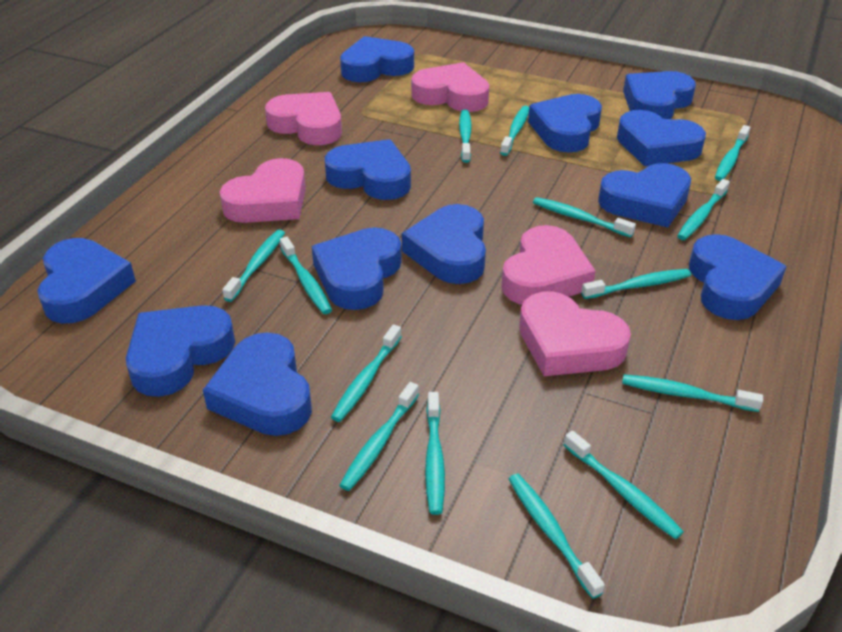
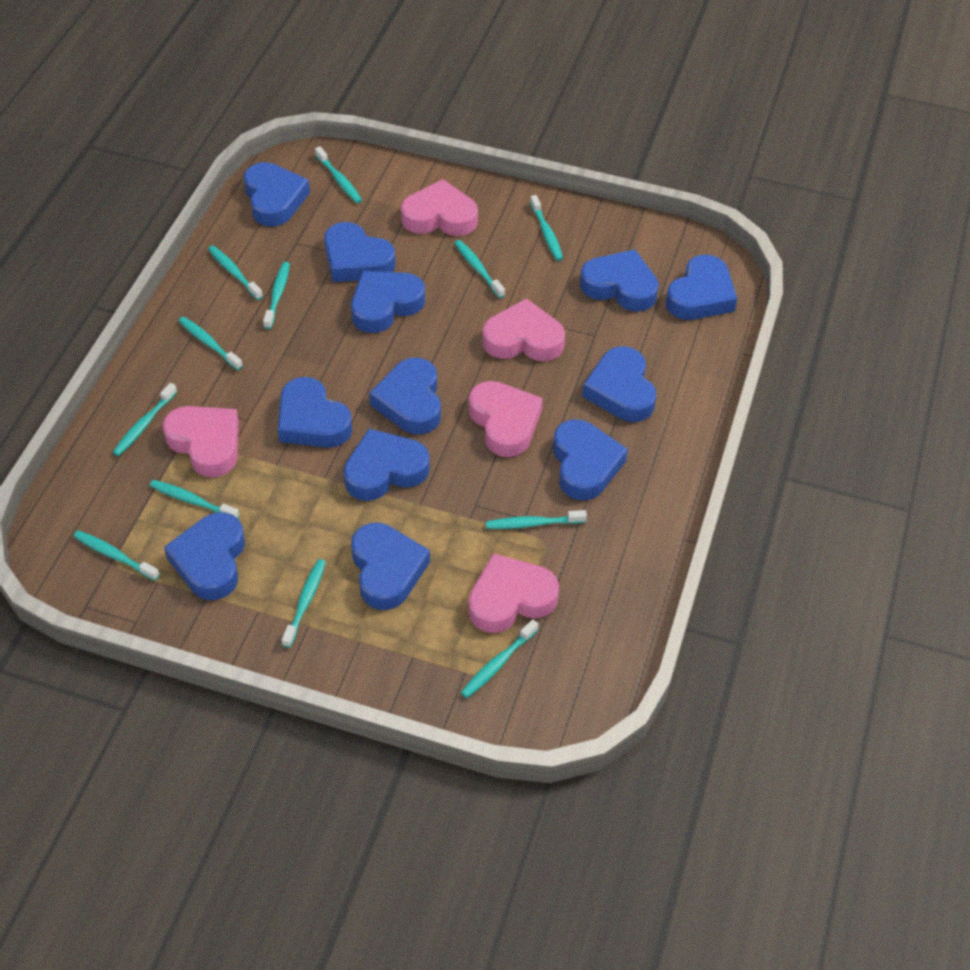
turquoise toothbrush: 14 -> 12

